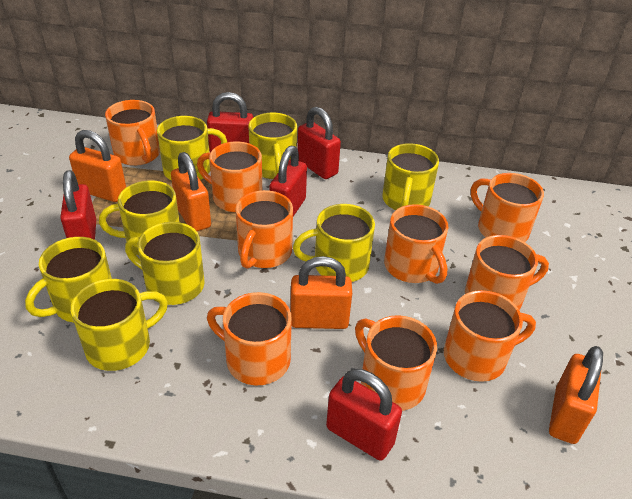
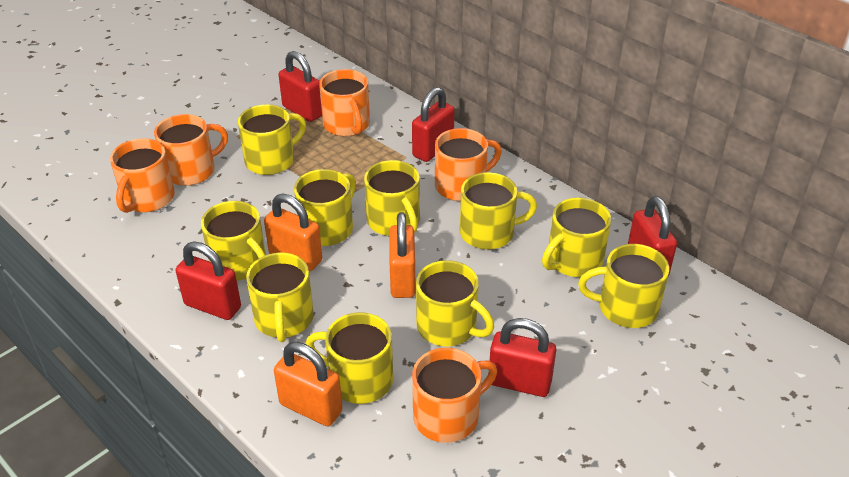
orange mug: 9 -> 5
orange padlock: 4 -> 3
yellow mug: 8 -> 10

